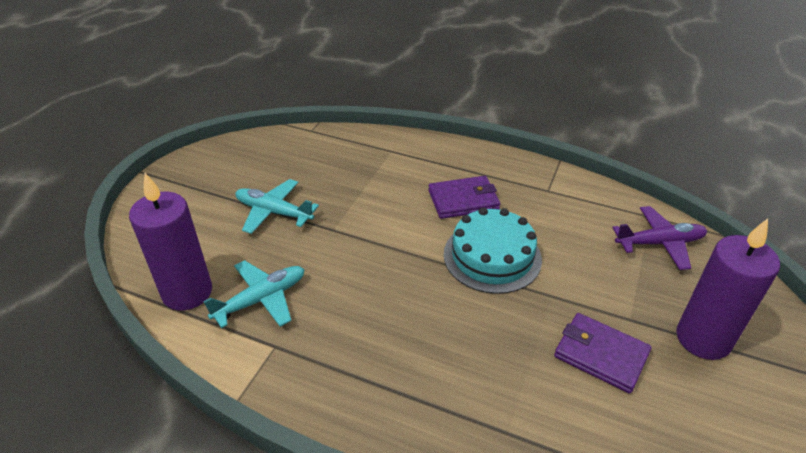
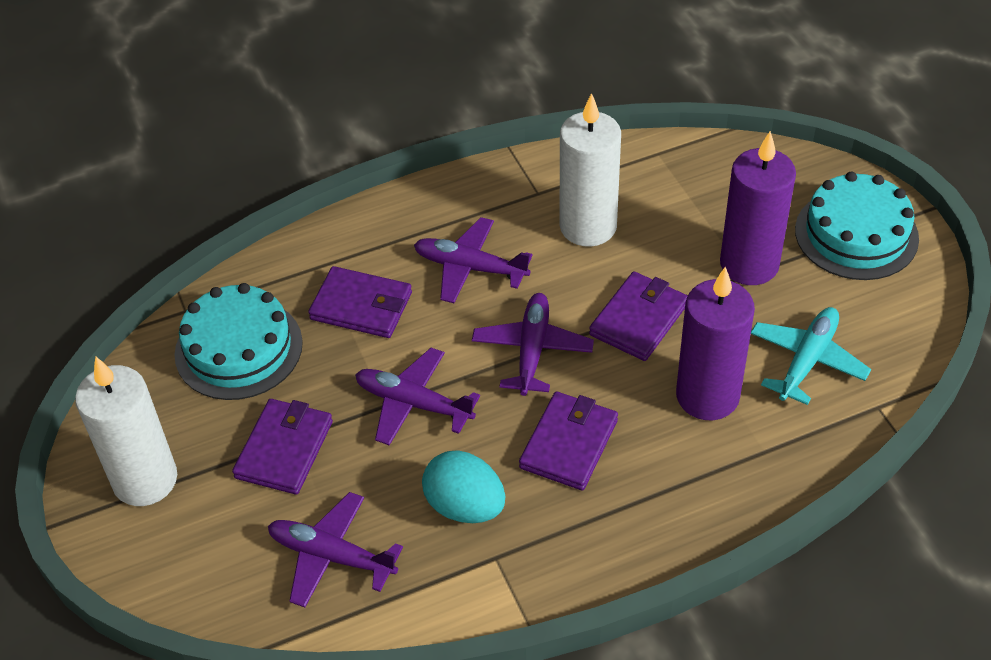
purple plane: 1 -> 4
purple wallet: 2 -> 4
turquoise cake: 1 -> 2
turquoise egg: 0 -> 1
turquoise plane: 2 -> 1
white candle: 0 -> 2

